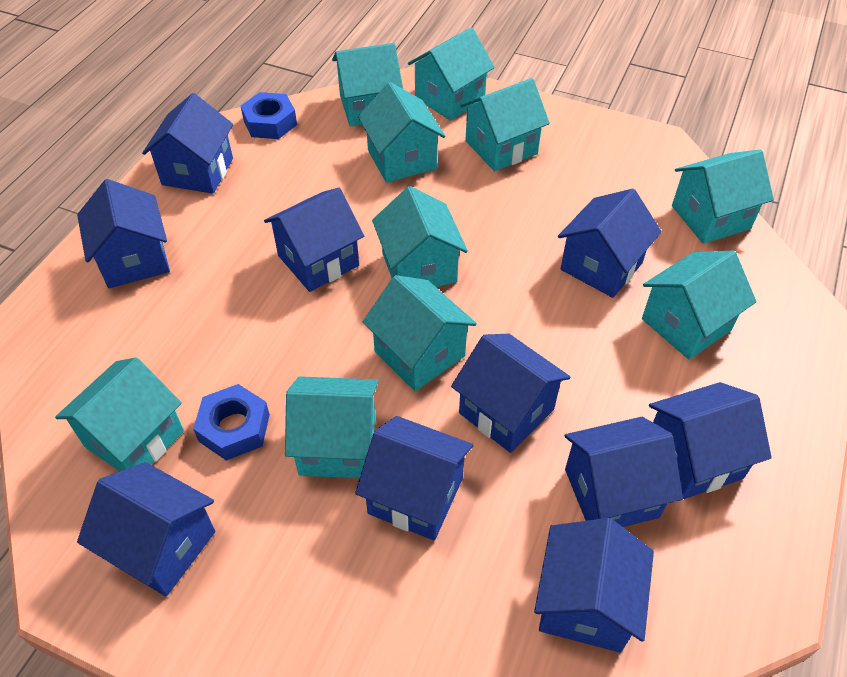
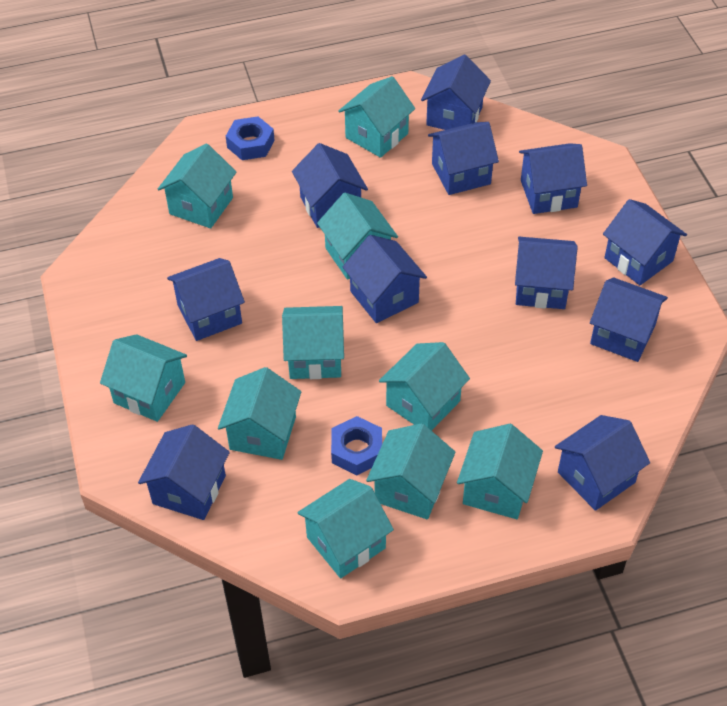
blue house: 10 -> 11

